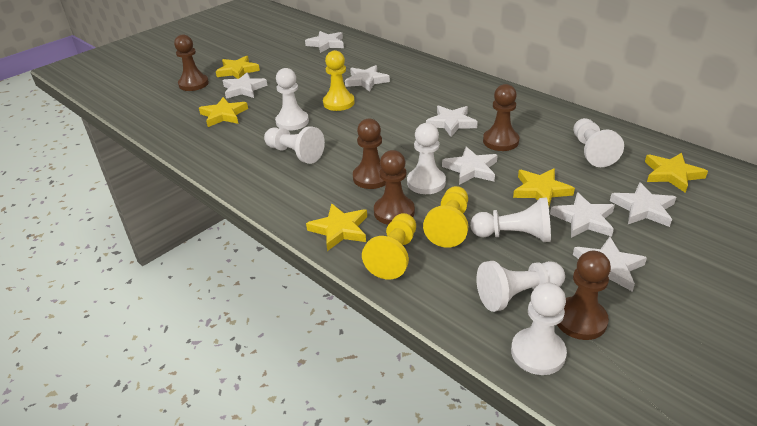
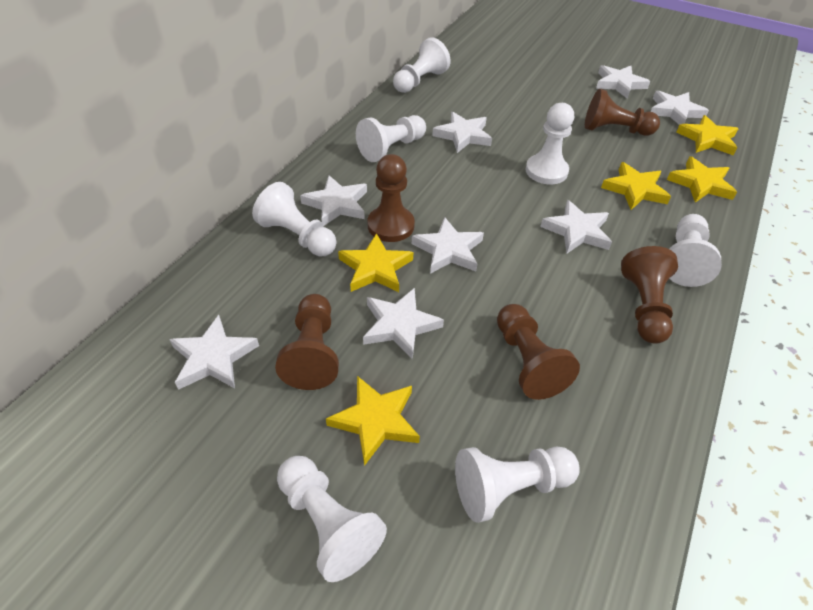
yellow pawn: 3 -> 0

